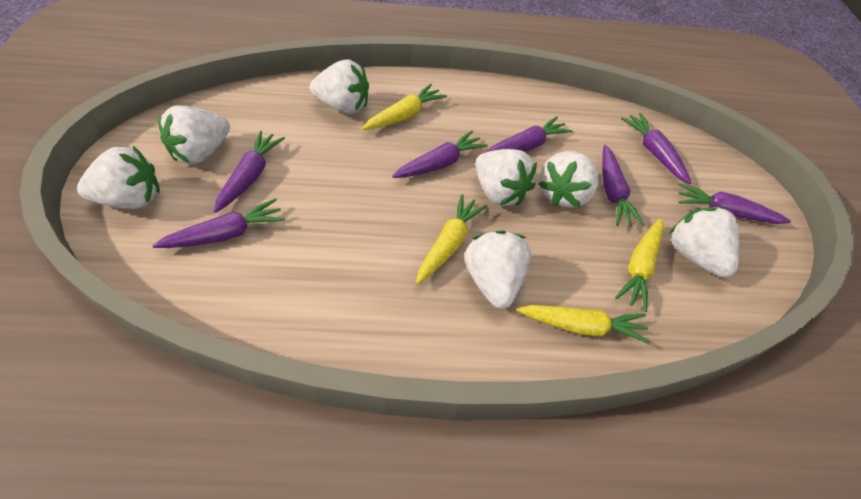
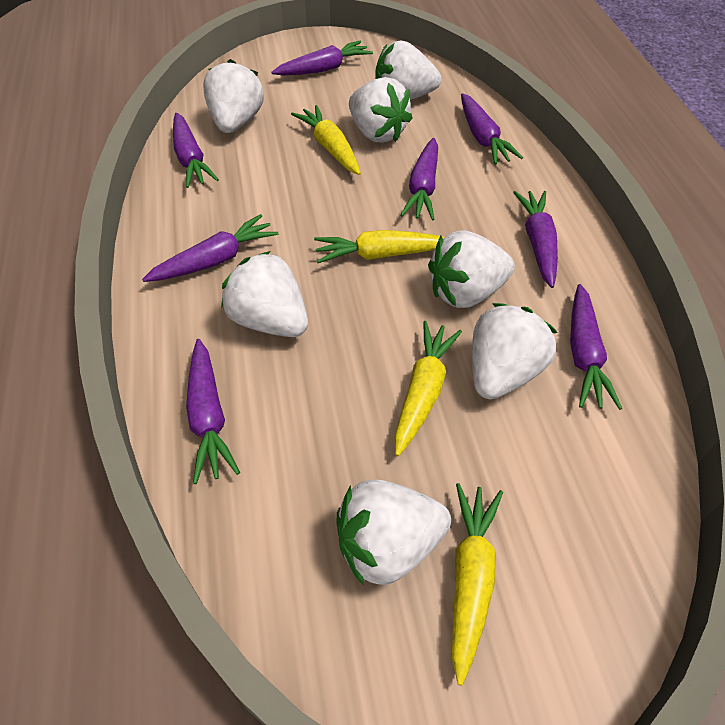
purple carrot: 7 -> 8

